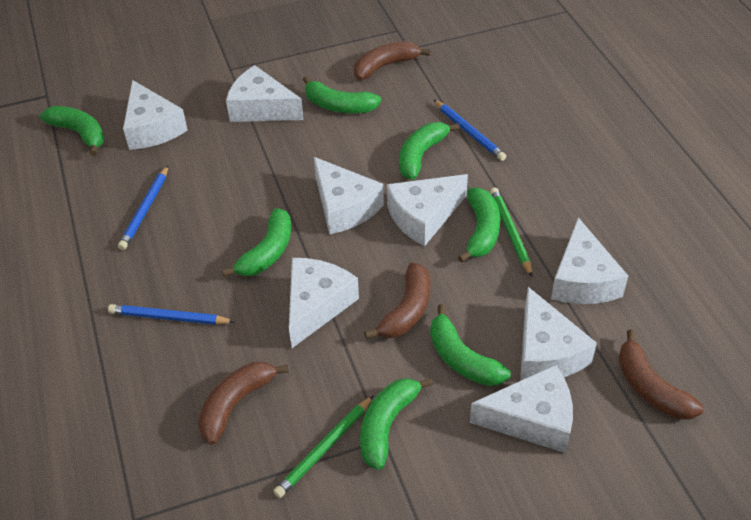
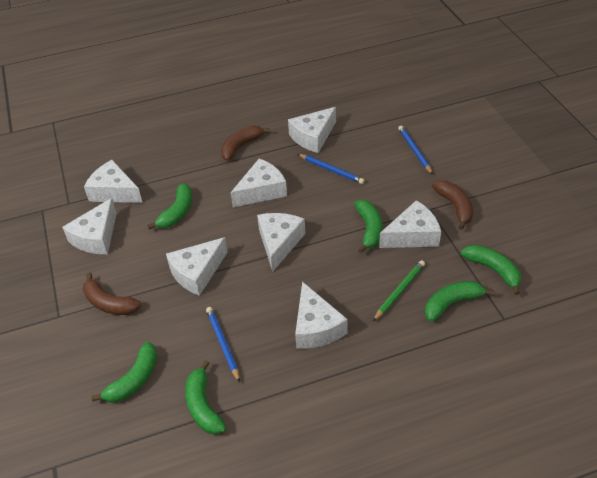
brown banana: 4 -> 3
green banana: 7 -> 6
green pencil: 2 -> 1

